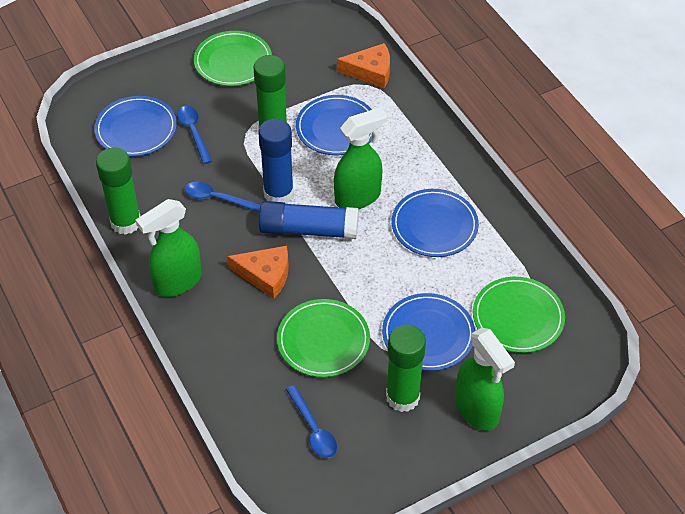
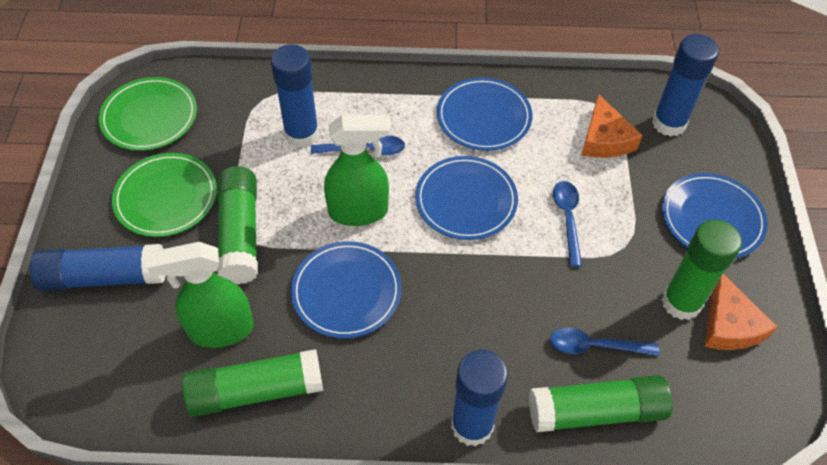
blue glue stick: 2 -> 4
green glue stick: 3 -> 4
green plate: 3 -> 2
green spray bottle: 3 -> 2

